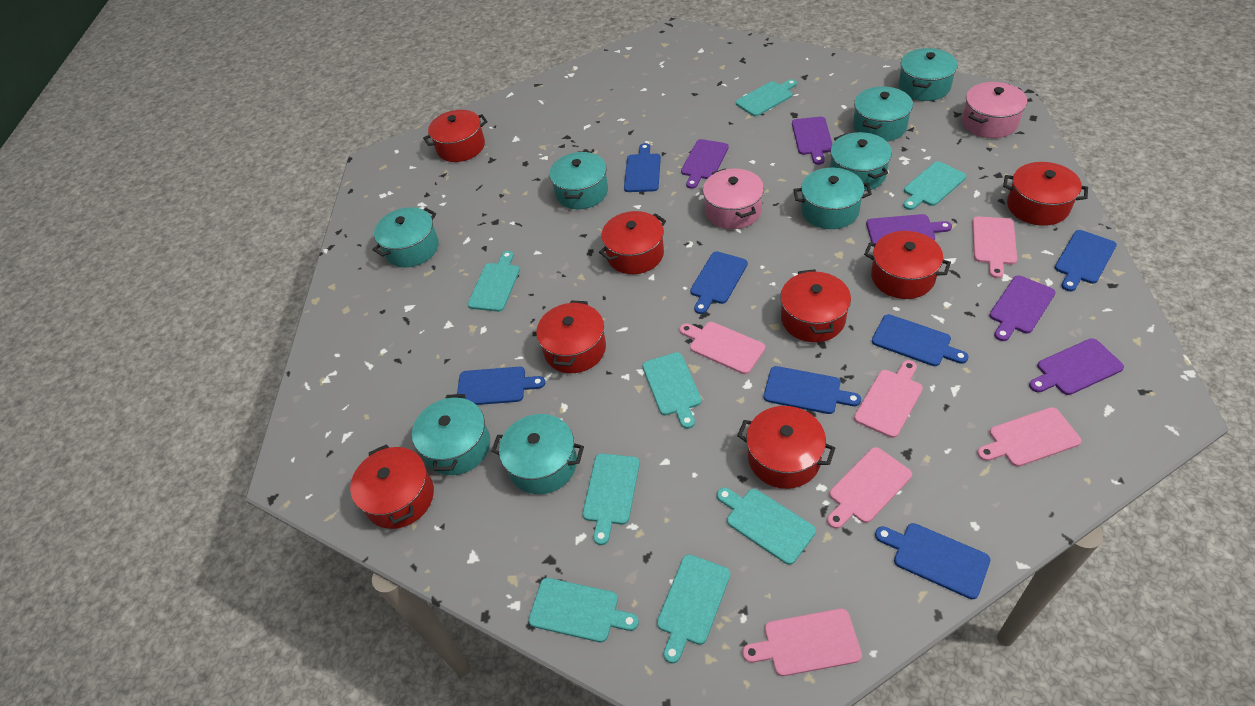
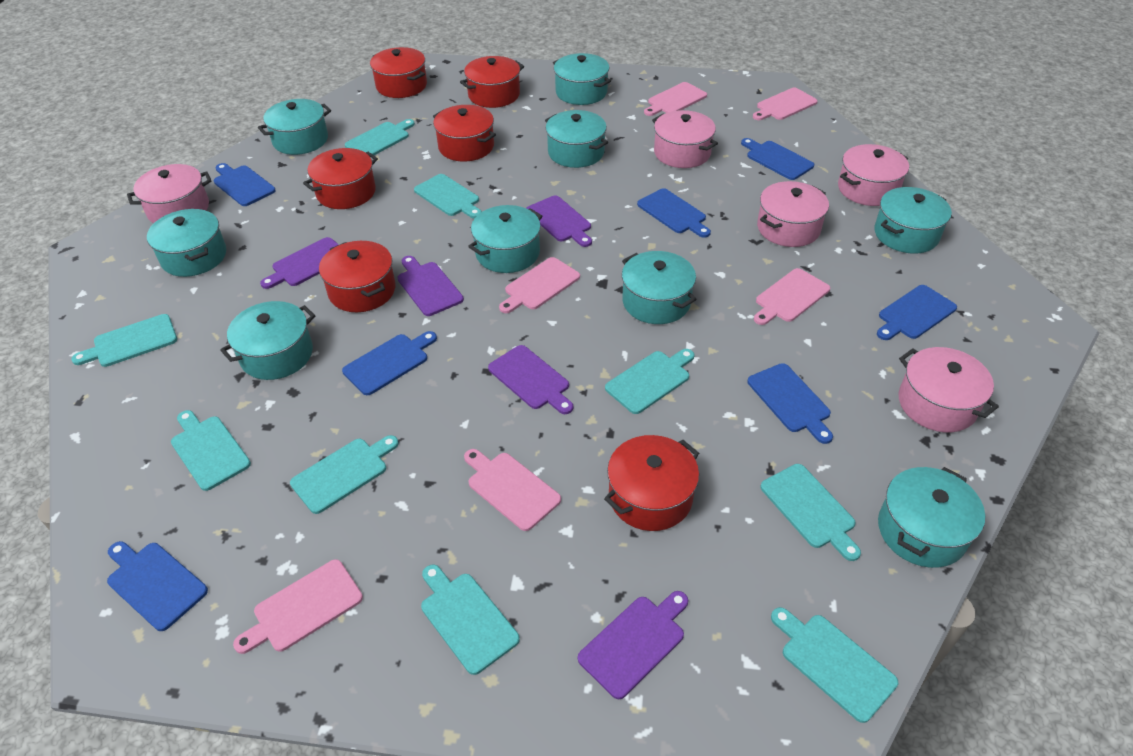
pink pot: 2 -> 5
red pot: 8 -> 6
turquoise cutting board: 8 -> 9
turquoise pot: 8 -> 9

